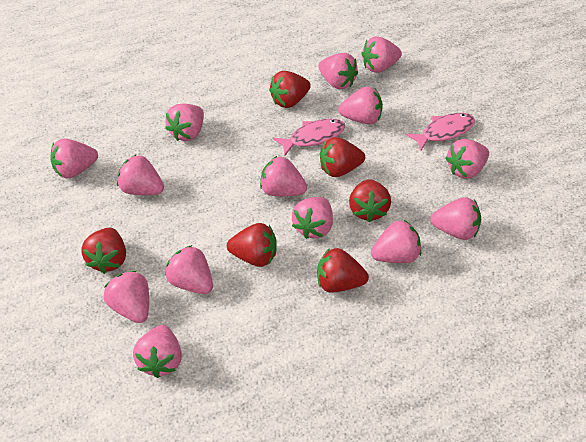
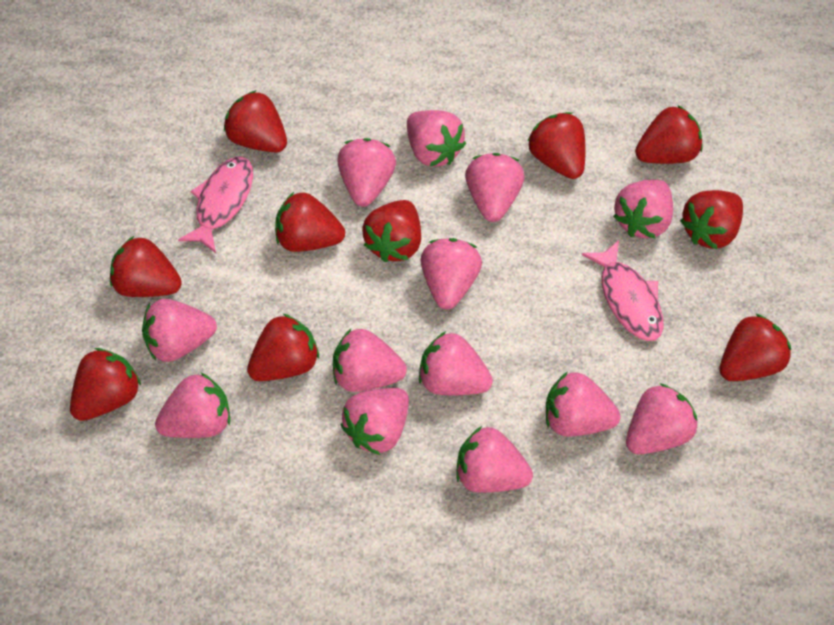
pink strawberry: 14 -> 13
red strawberry: 6 -> 10

